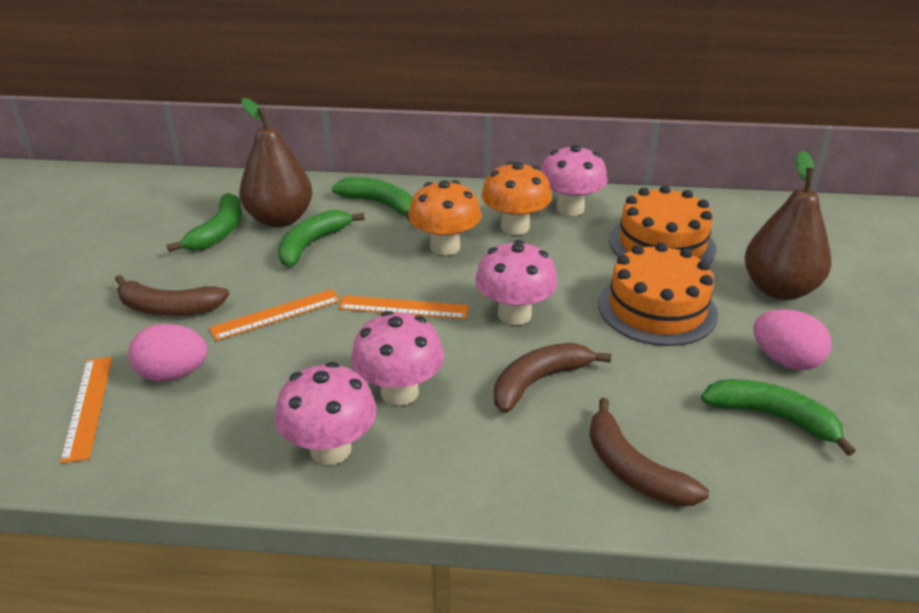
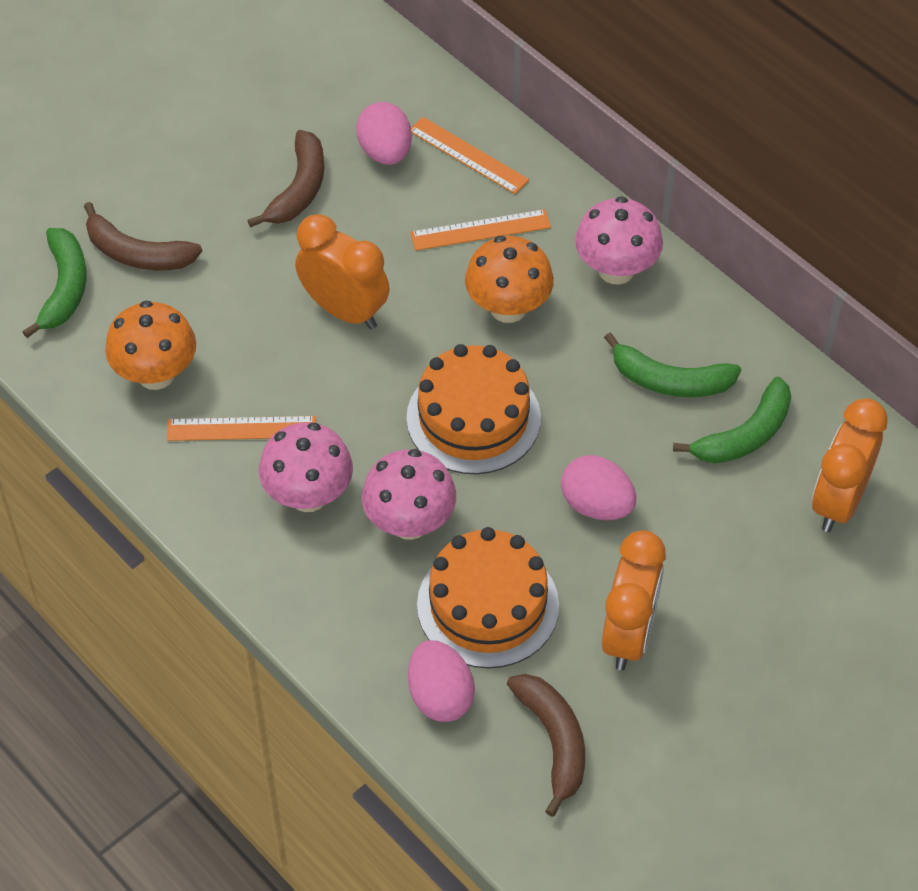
brown pear: 2 -> 0
green banana: 4 -> 3
orange clock: 0 -> 3
pink egg: 2 -> 3
pink mushroom: 4 -> 3

